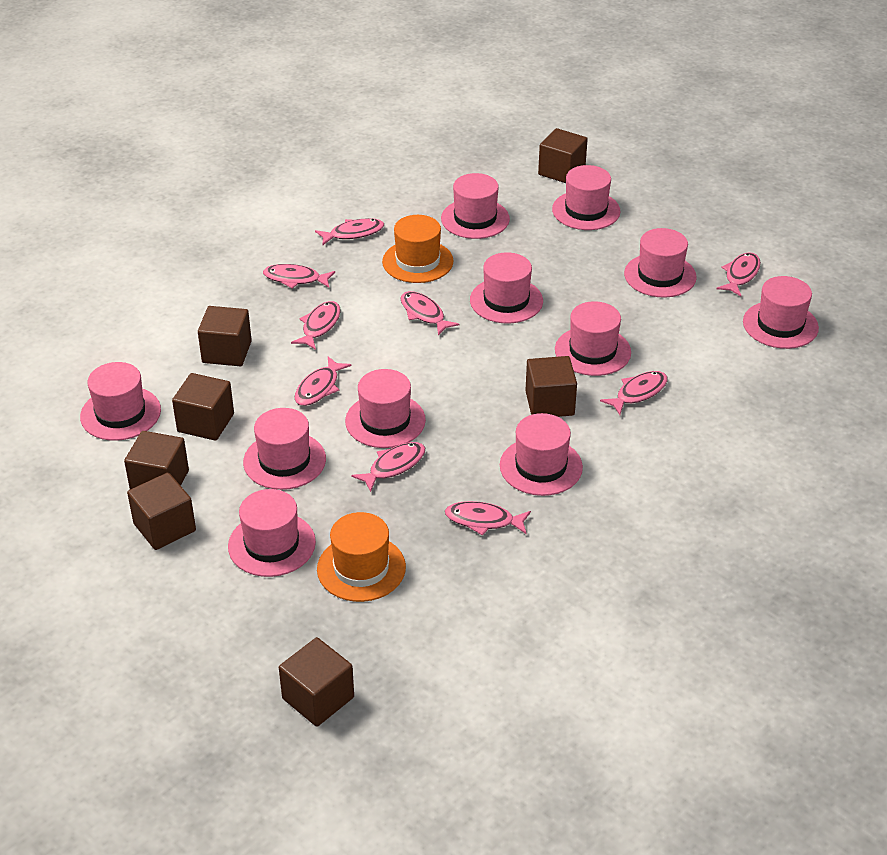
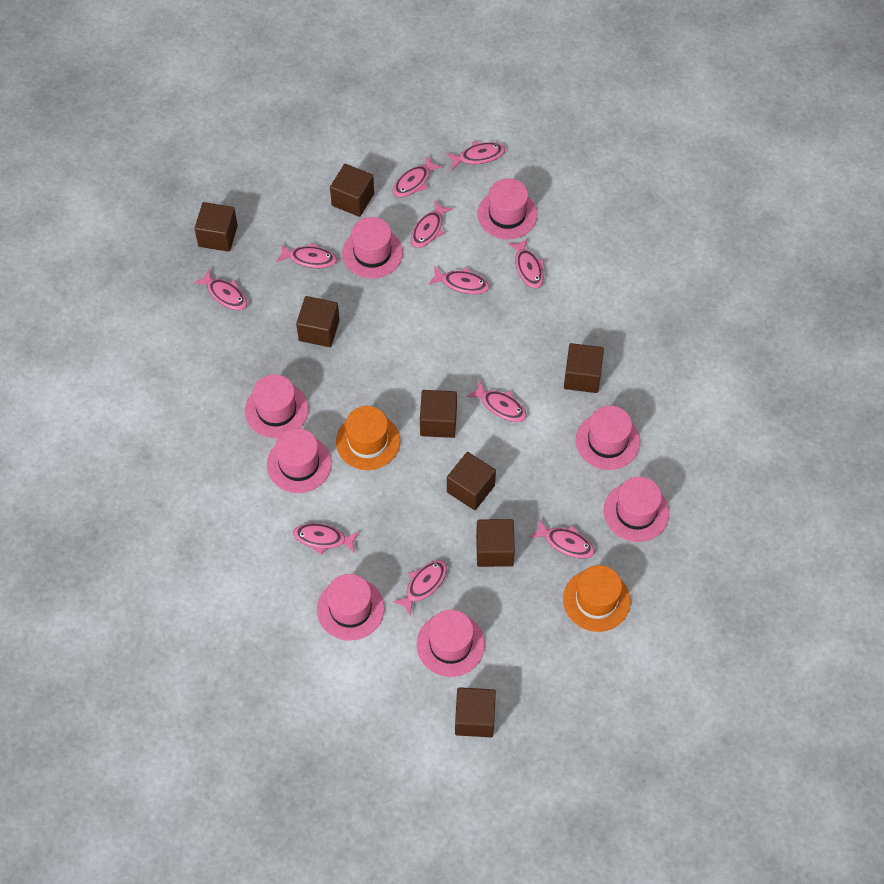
brown cube: 7 -> 8
pink fish: 9 -> 11
pink hat: 11 -> 8

